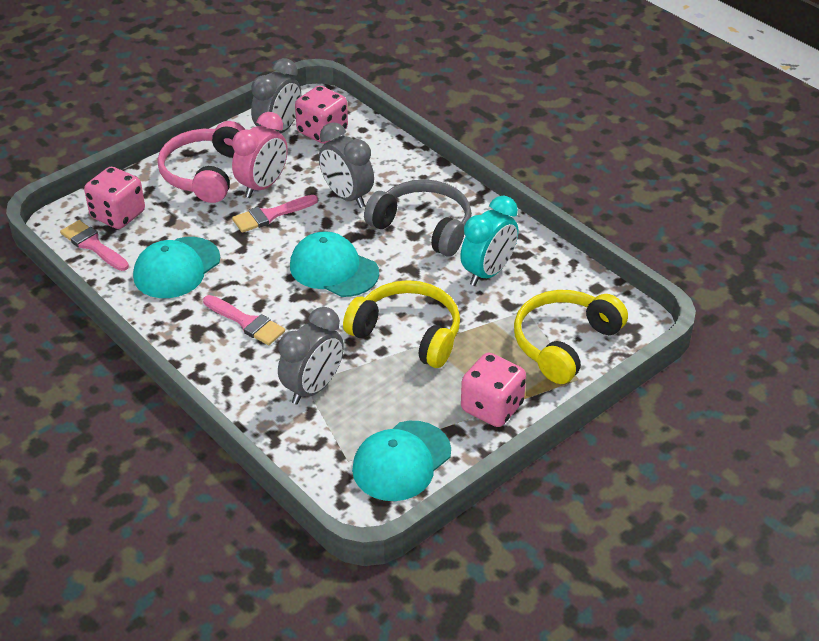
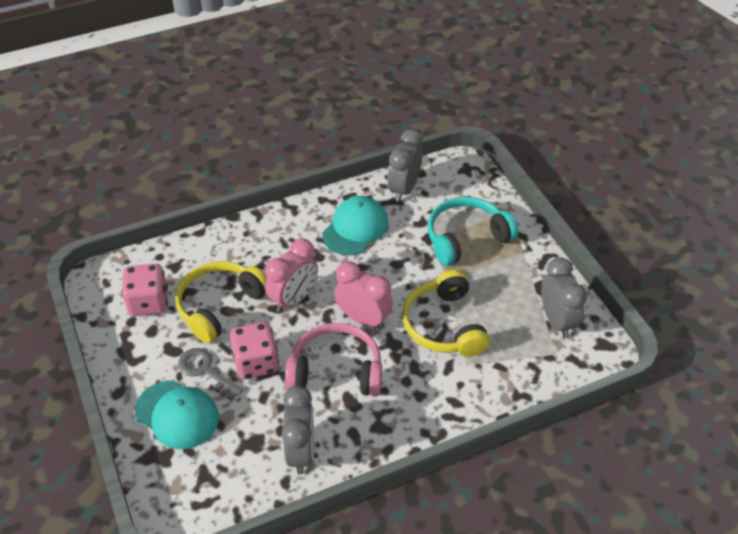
grey headphones: 1 -> 0
grey key: 0 -> 1
pink brush: 3 -> 0
pink clock: 1 -> 2
pink dice: 3 -> 2
turquoise cap: 3 -> 2
turquoise clock: 1 -> 0
turquoise headphones: 0 -> 1

